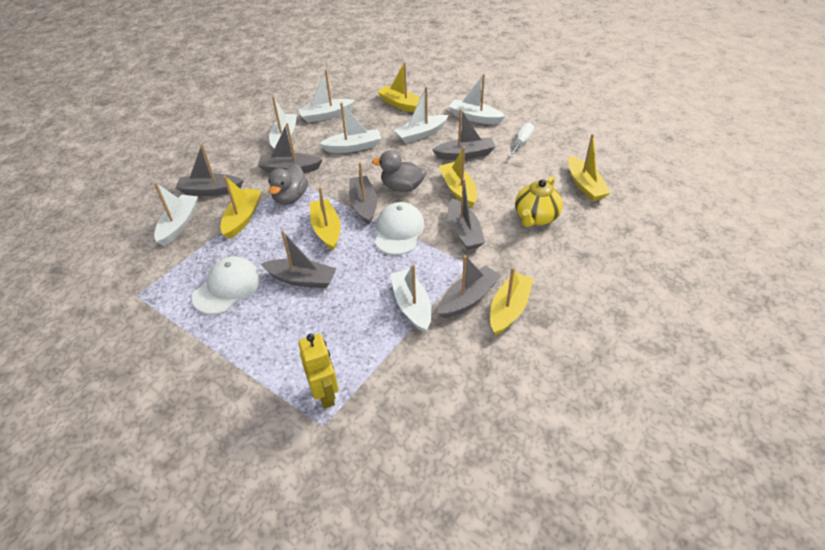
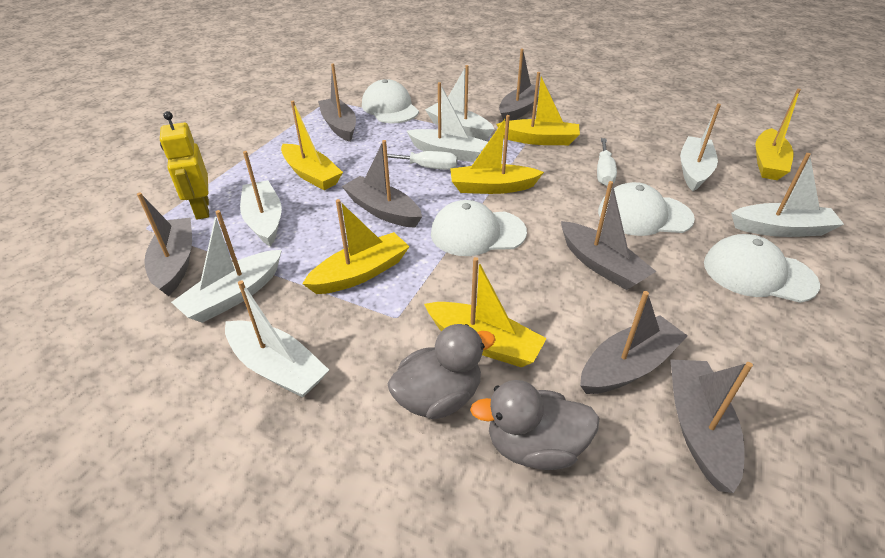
white cap: 2 -> 4
white screwdriver: 1 -> 2
yellow teapot: 1 -> 0

